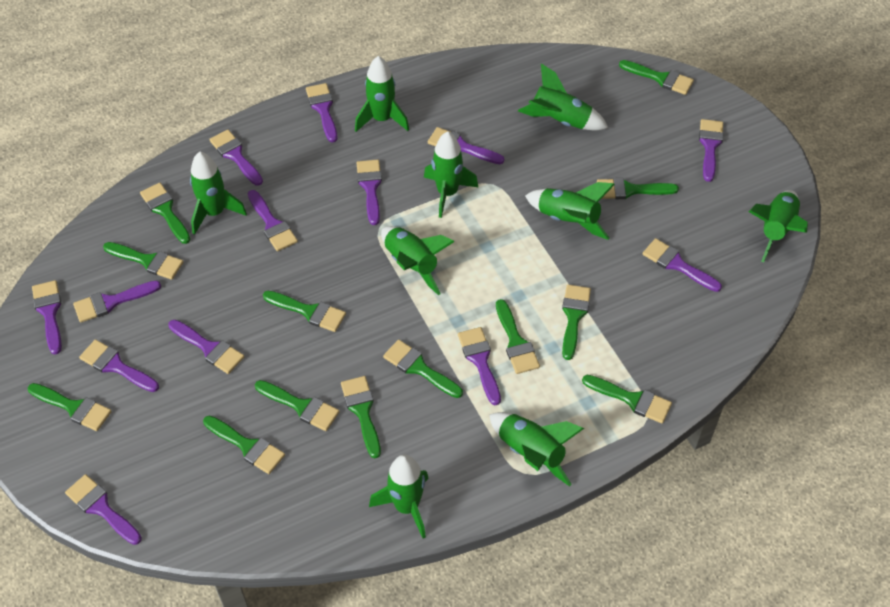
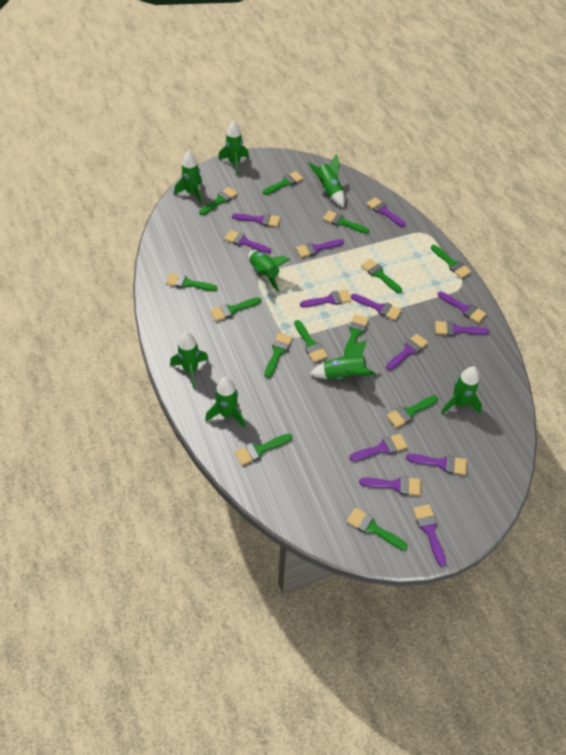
green rocket: 9 -> 8

